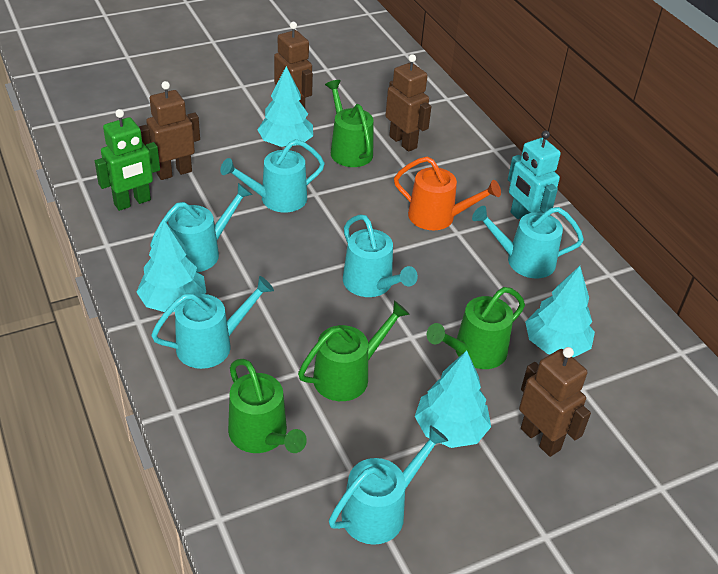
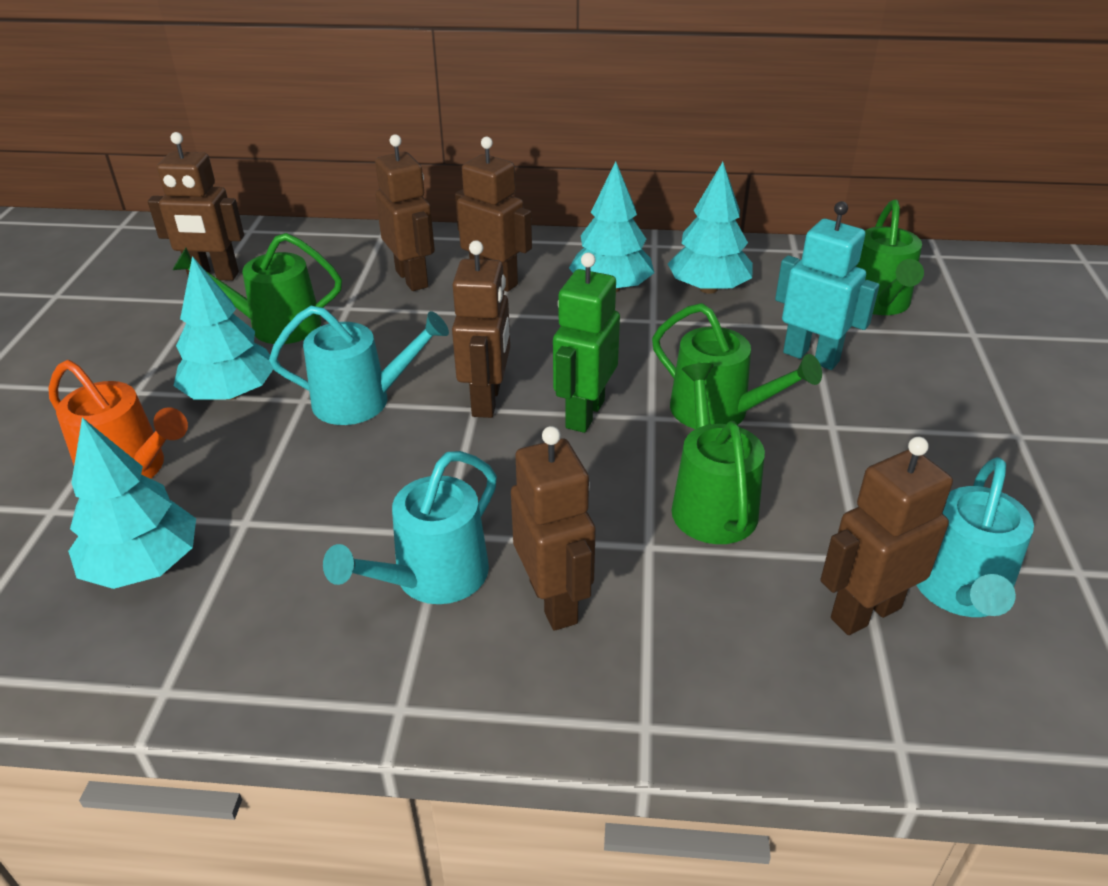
brown robot: 4 -> 6
turquoise watering can: 6 -> 3

